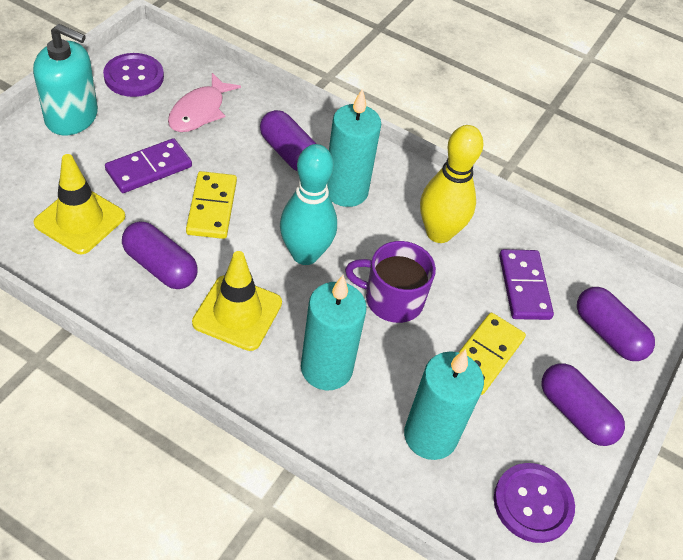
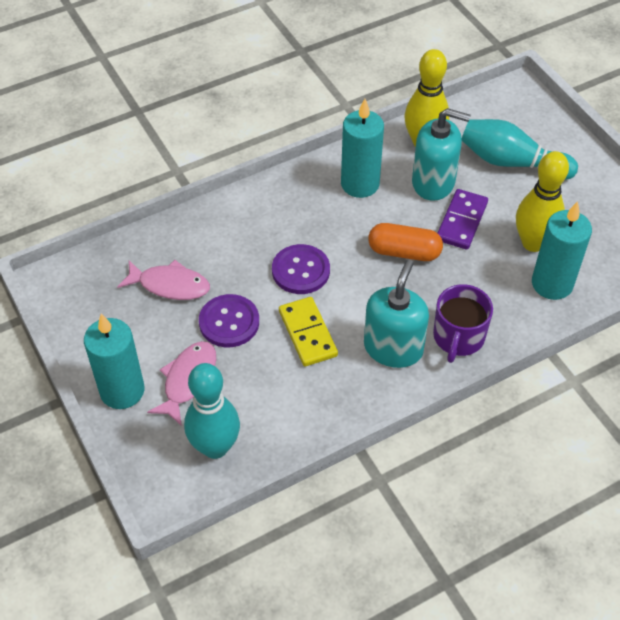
orange capsule: 0 -> 1
pink fish: 1 -> 2
purple capsule: 4 -> 0
purple domino: 2 -> 1
turquoise bowling pin: 1 -> 2
turquoise soap dispenser: 1 -> 2
yellow bowling pin: 1 -> 2
yellow domino: 2 -> 1
yellow traffic cone: 2 -> 0

